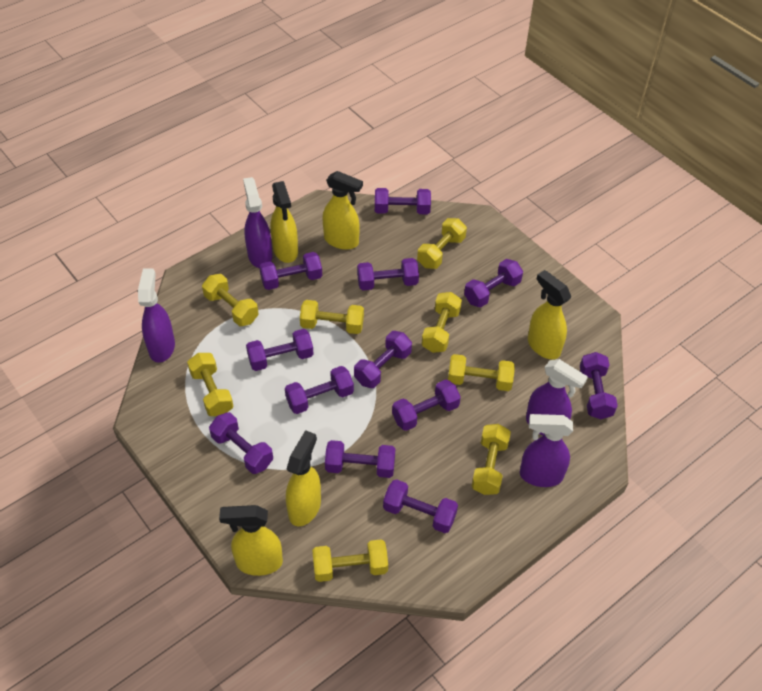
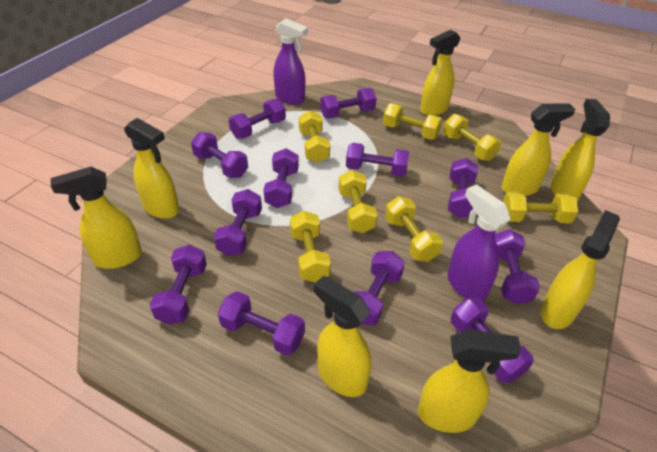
purple spray bottle: 4 -> 2
yellow dumbbell: 8 -> 7
yellow spray bottle: 5 -> 8

